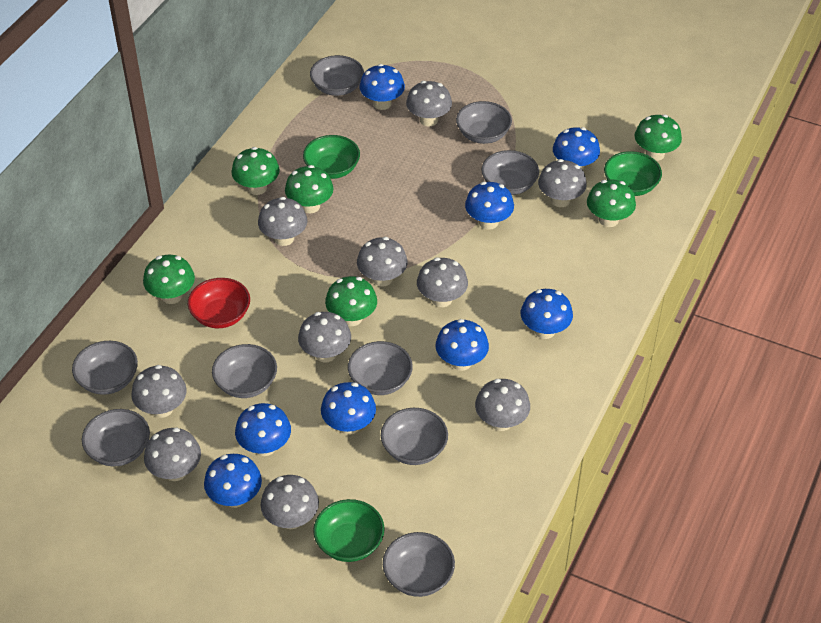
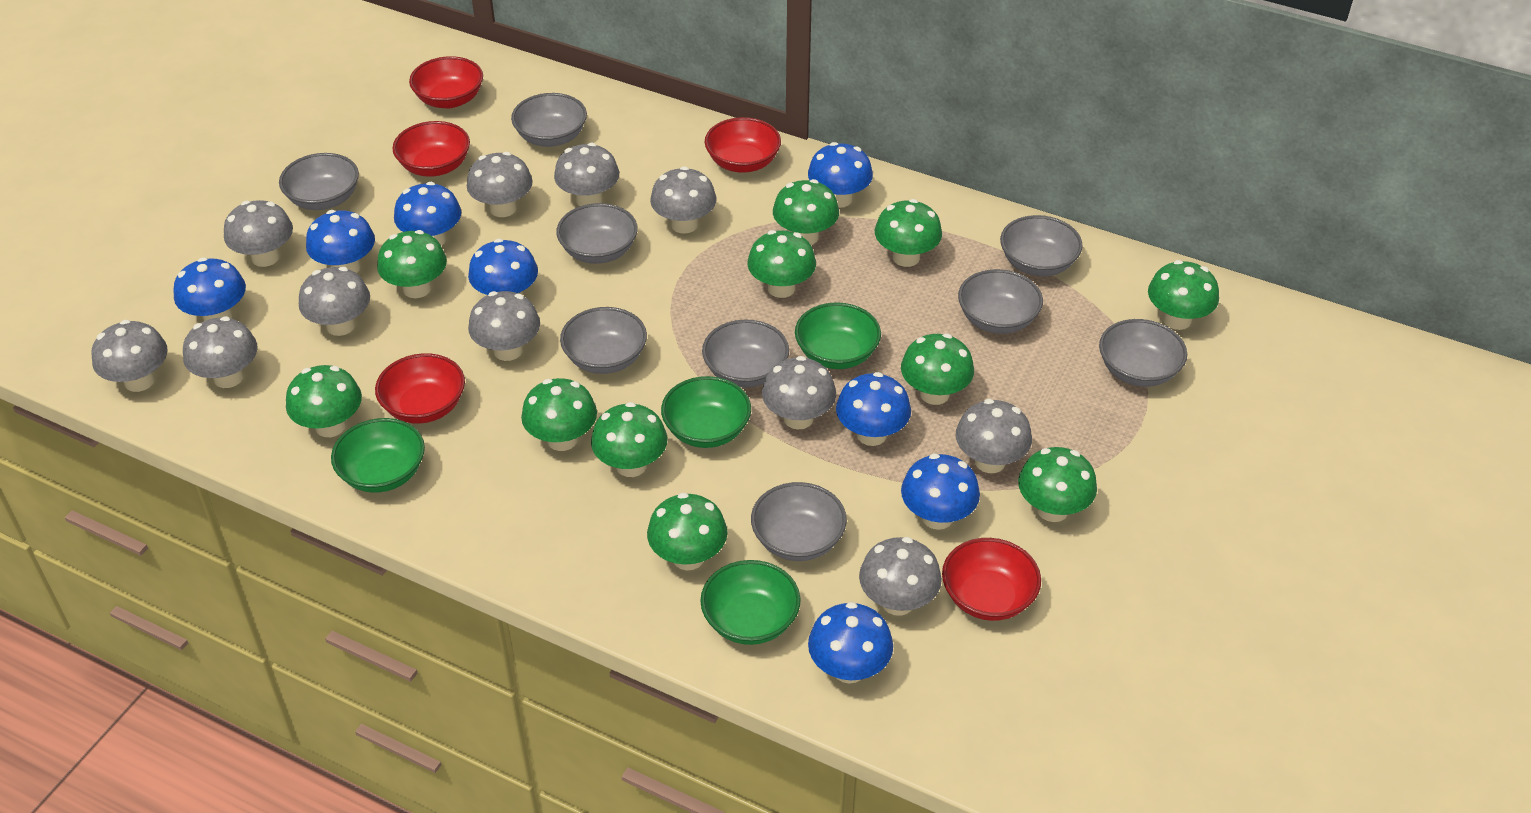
green bowl: 3 -> 4
green mushroom: 6 -> 11
grey mushroom: 10 -> 11
red bowl: 1 -> 5

